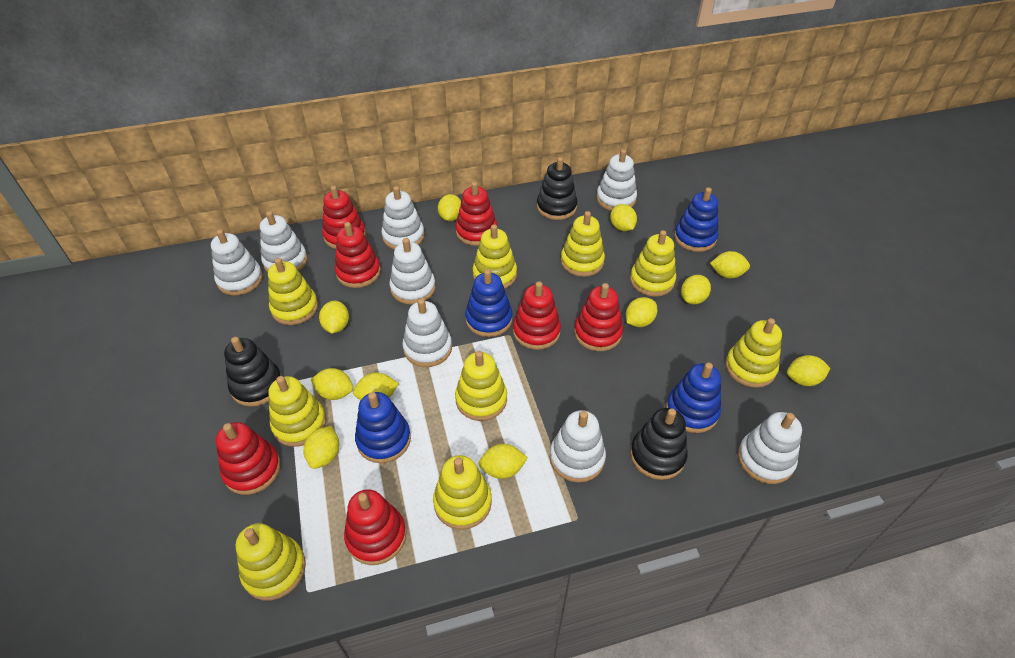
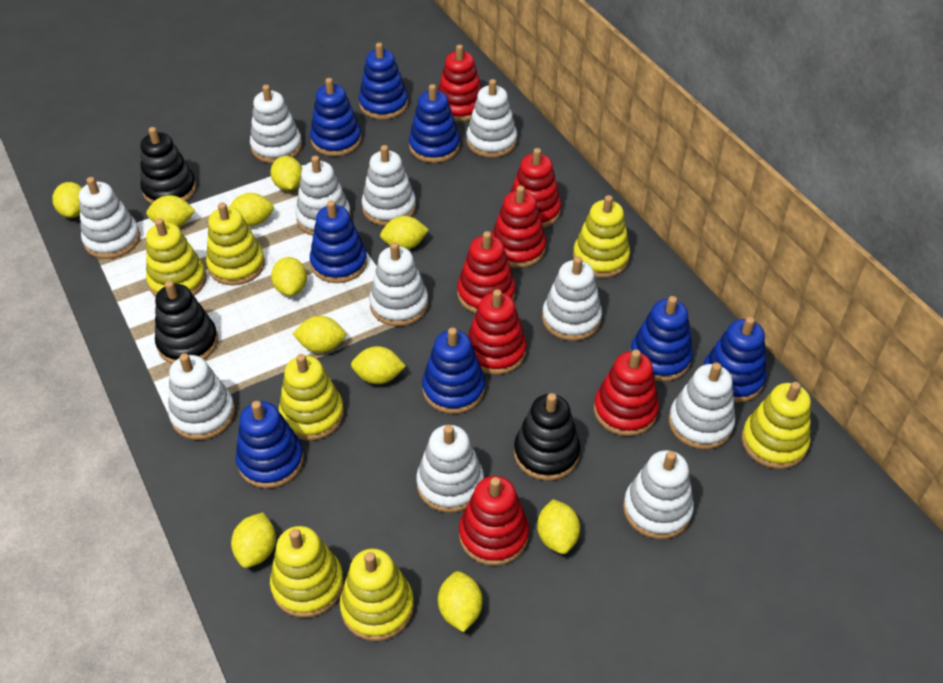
blue stacking toy: 4 -> 8
white stacking toy: 8 -> 11
yellow stacking toy: 9 -> 7

